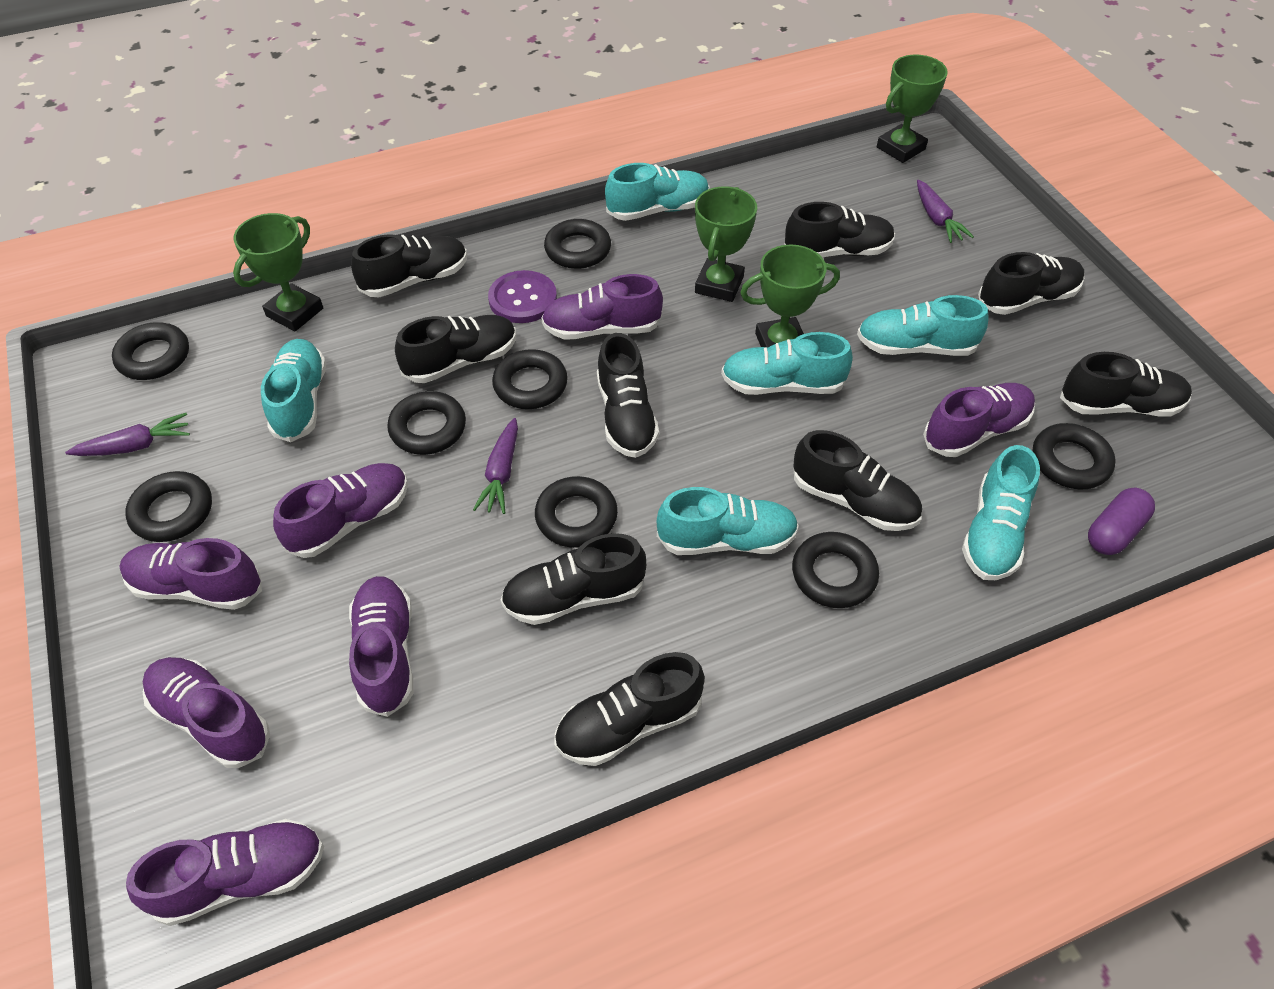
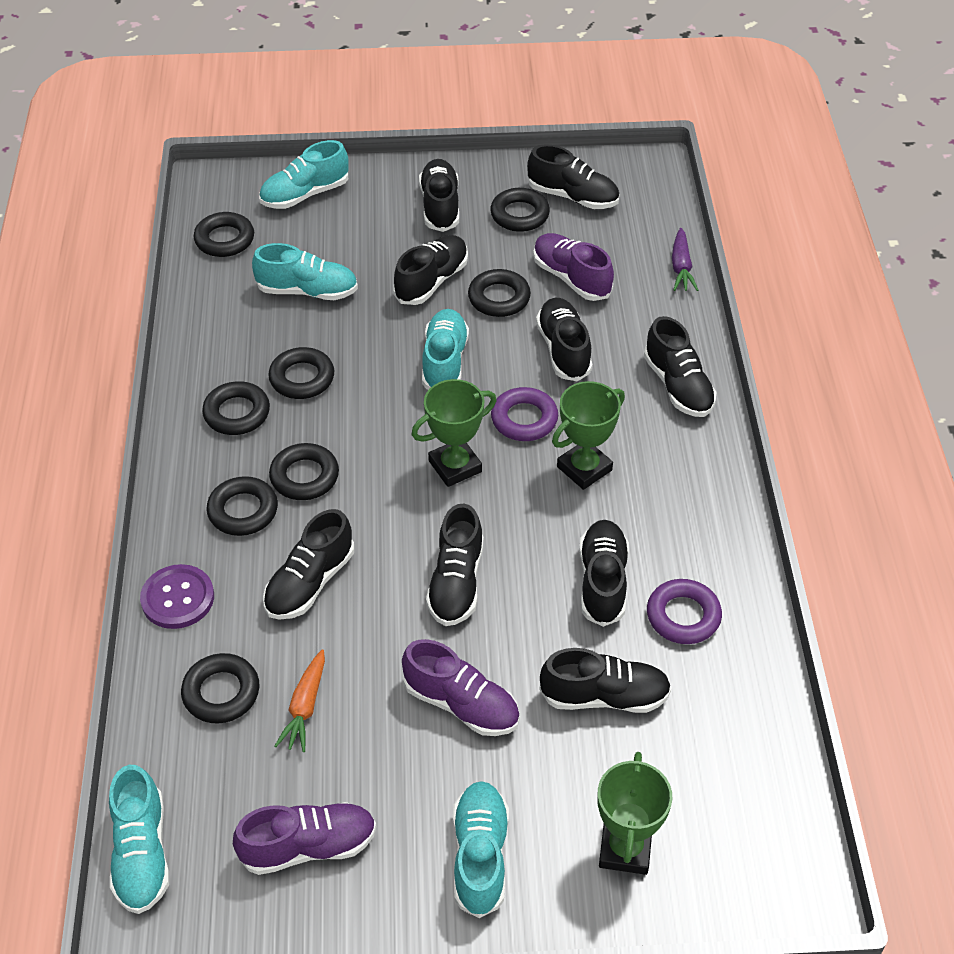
green trophy: 4 -> 3
orange carrot: 0 -> 1
purple capsule: 1 -> 0
purple carrot: 3 -> 1
purple ring: 0 -> 2
purple shoe: 7 -> 3
turquoise shoe: 6 -> 5

